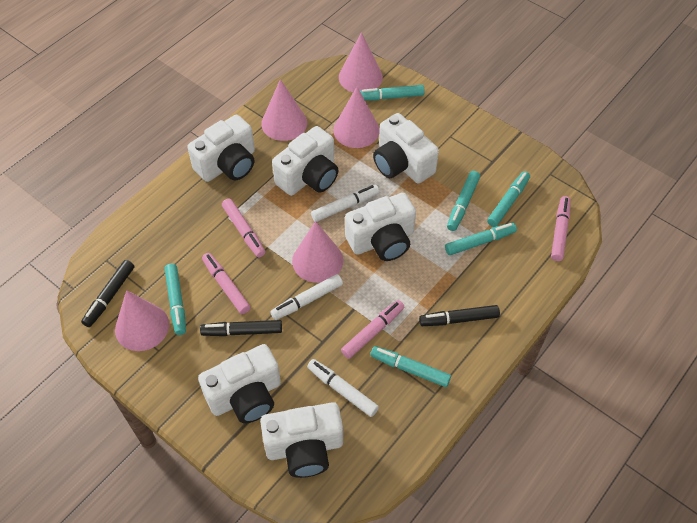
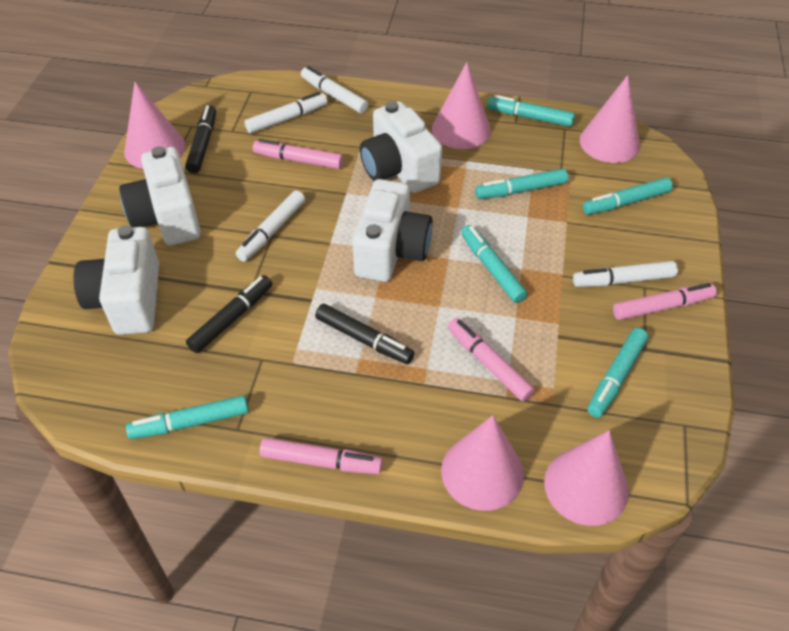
white camera: 6 -> 4
white marker: 3 -> 4

